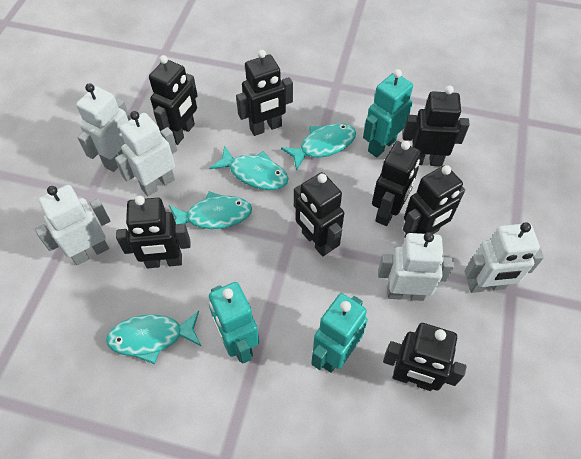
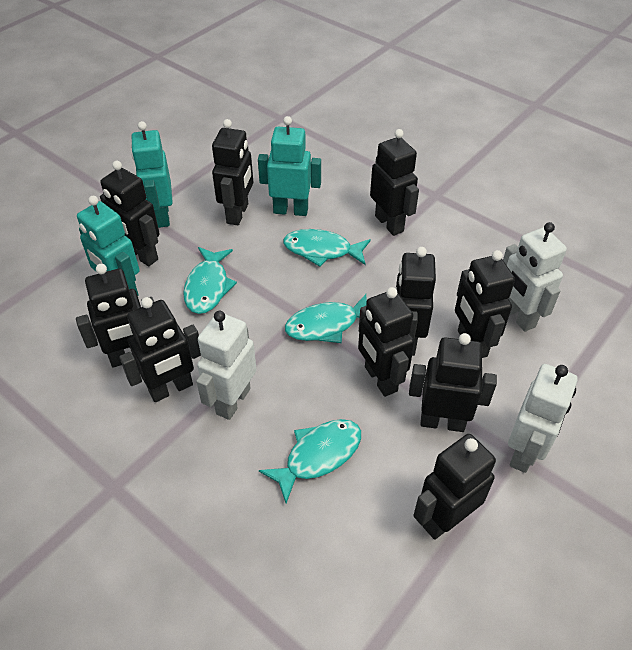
black robot: 8 -> 10
white robot: 5 -> 3

